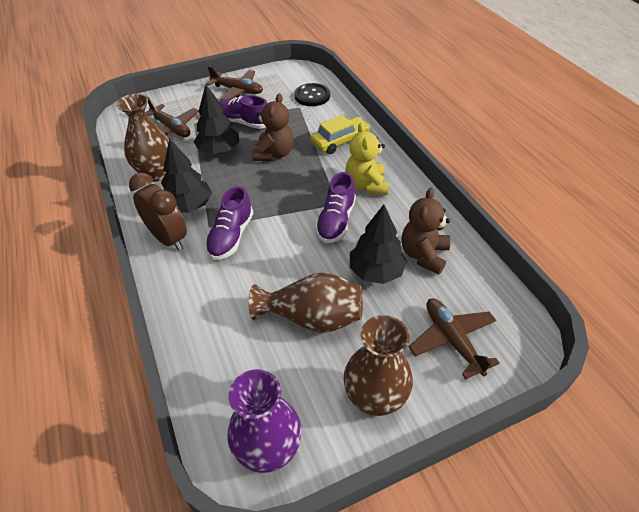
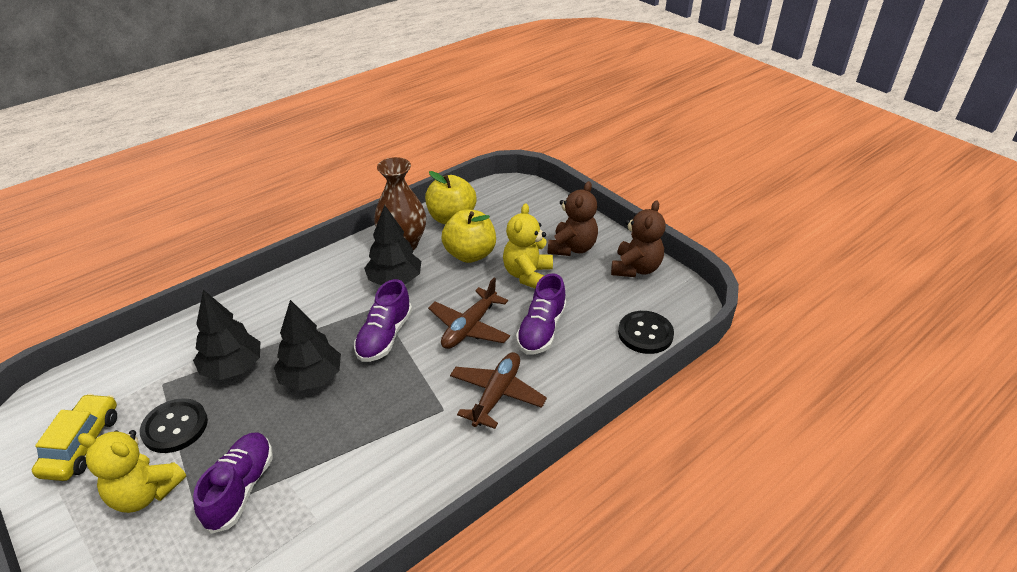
black button: 1 -> 2
brown clock: 1 -> 0
brown plane: 3 -> 2
brown vase: 3 -> 1
purple vase: 1 -> 0
yellow apple: 0 -> 2
yellow teddy bear: 1 -> 2

